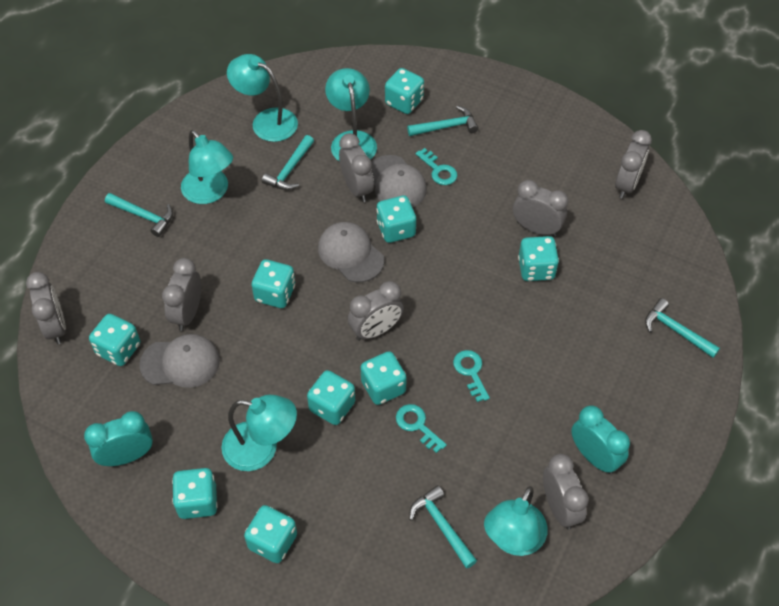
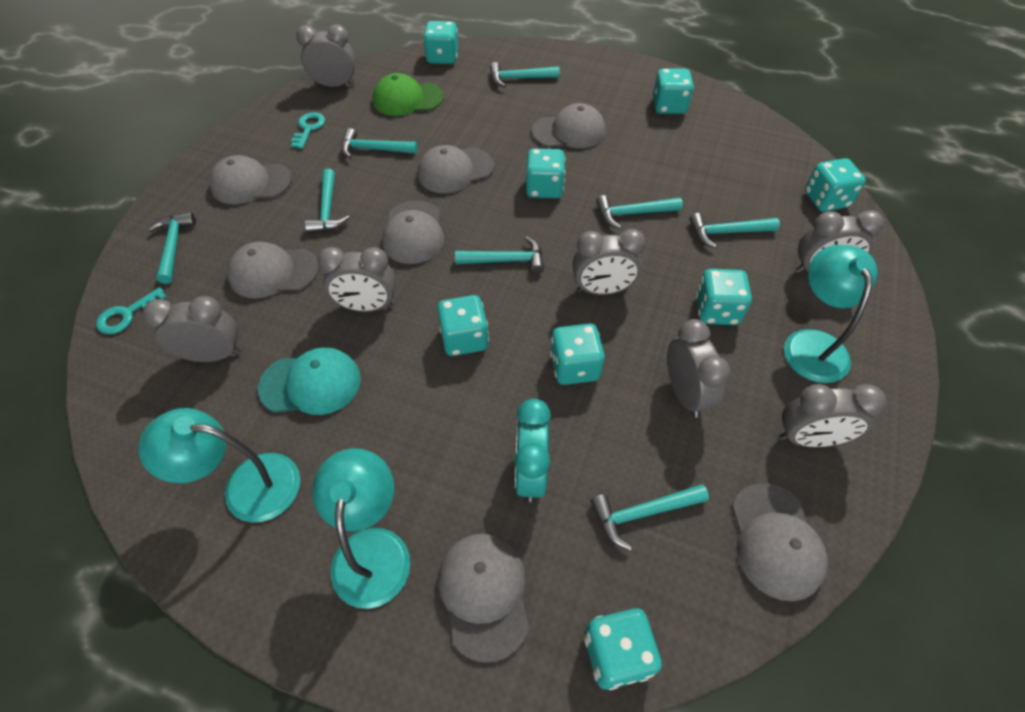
green cap: 0 -> 1
grey cap: 3 -> 7
turquoise cap: 0 -> 1
turquoise clock: 2 -> 1
turquoise dice: 9 -> 8
turquoise hammer: 5 -> 8
turquoise key: 3 -> 2
turquoise lamp: 5 -> 3

